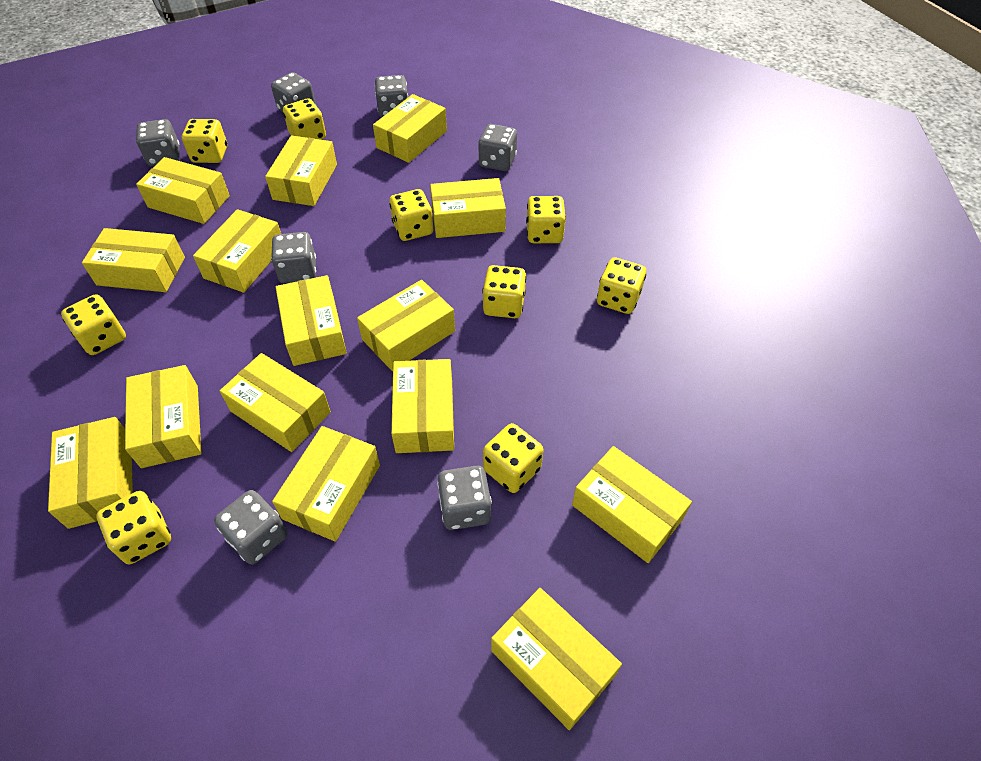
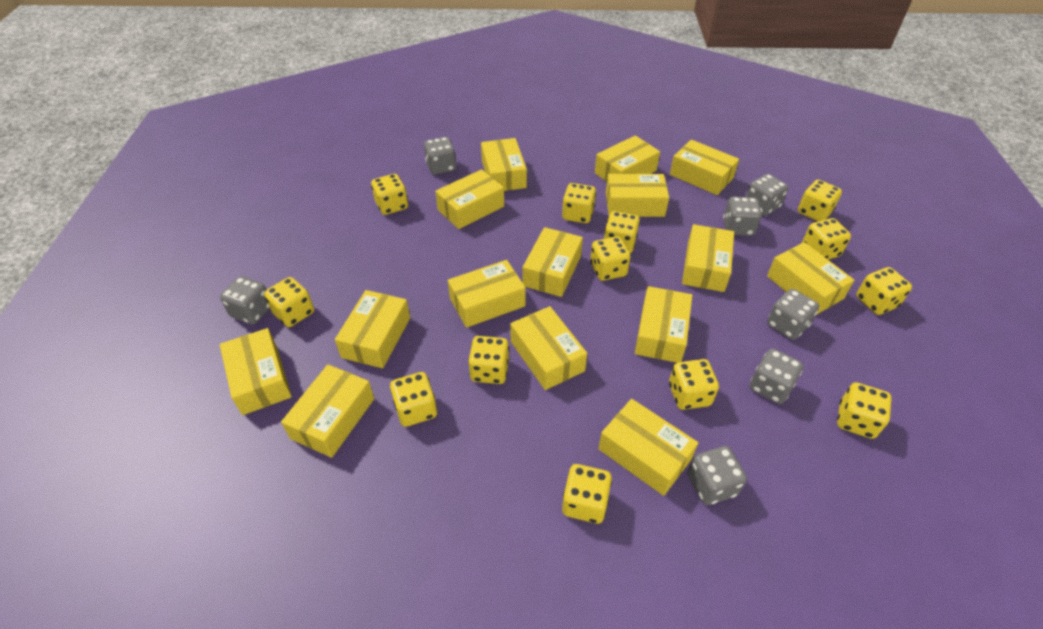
yellow dice: 9 -> 13

